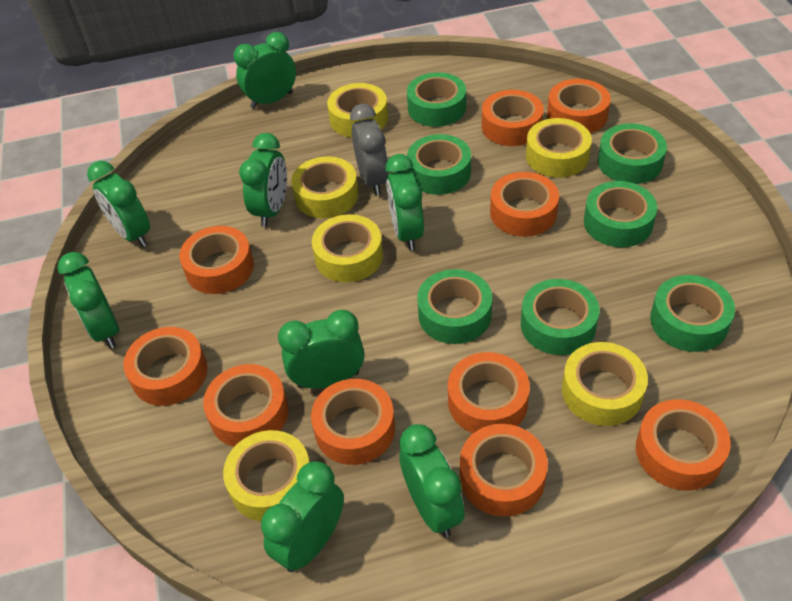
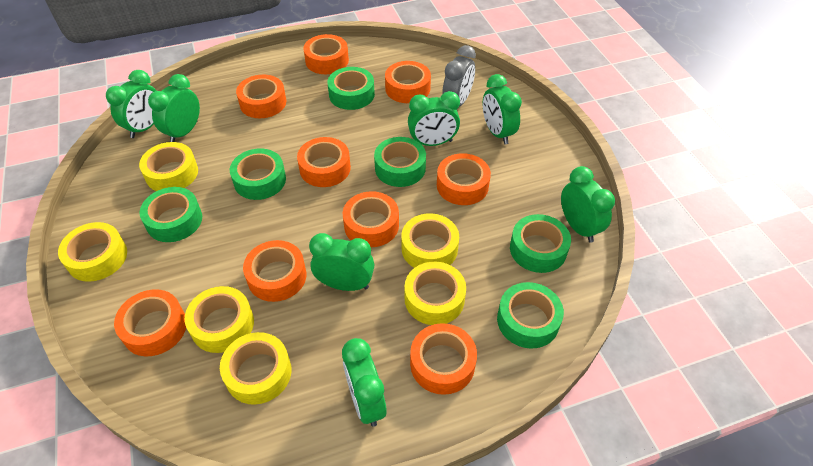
green clock: 8 -> 7
green tape: 7 -> 6
orange tape: 10 -> 9

